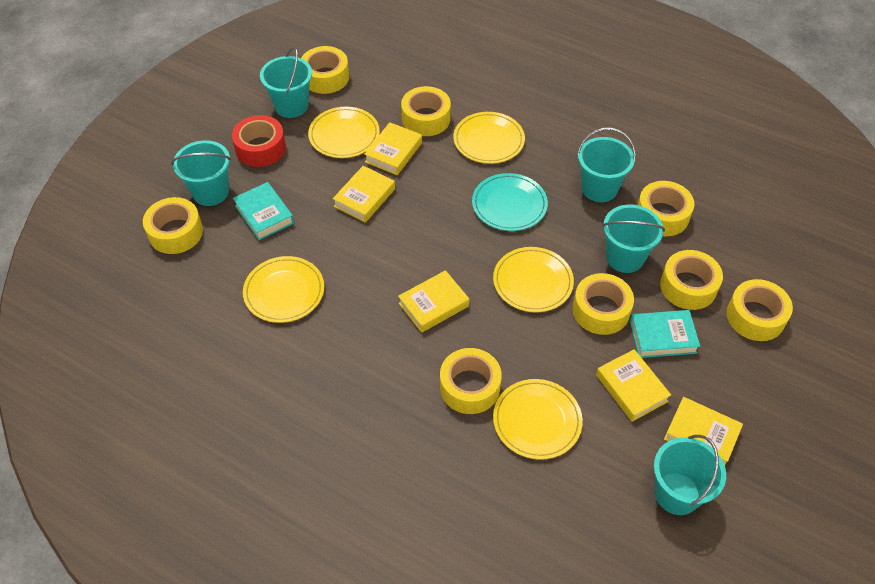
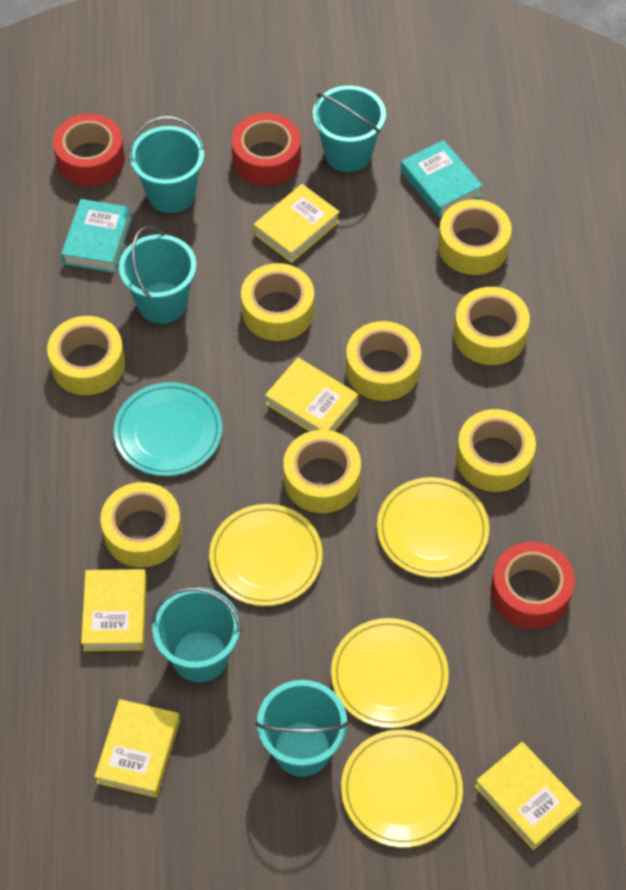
red tape: 1 -> 3
yellow plate: 5 -> 4

